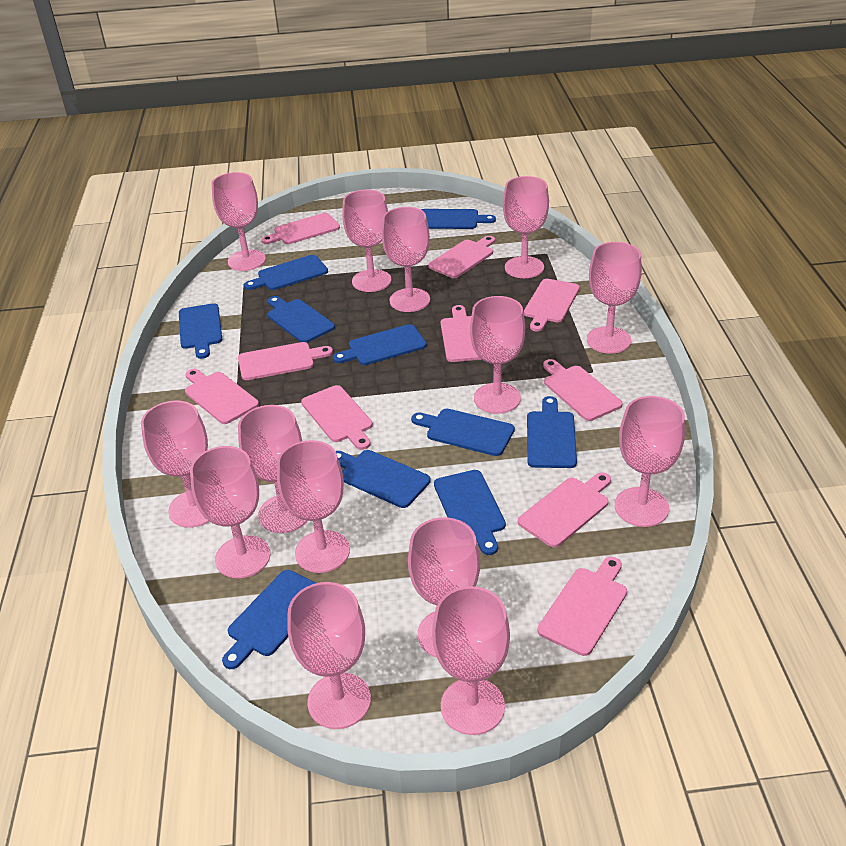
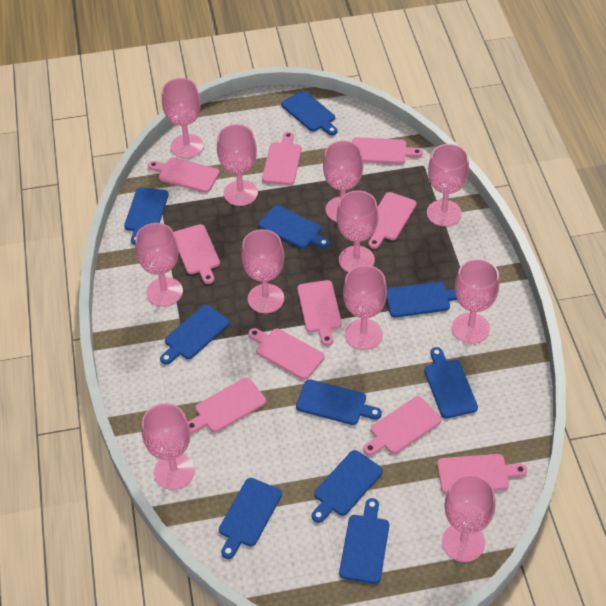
pink goblet: 14 -> 11

